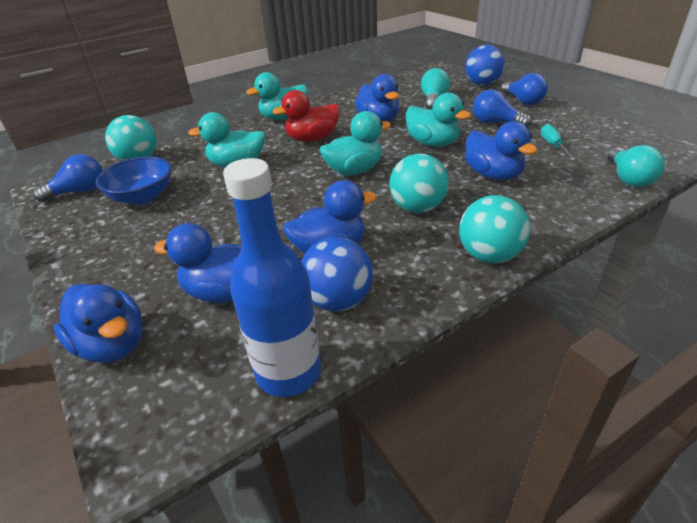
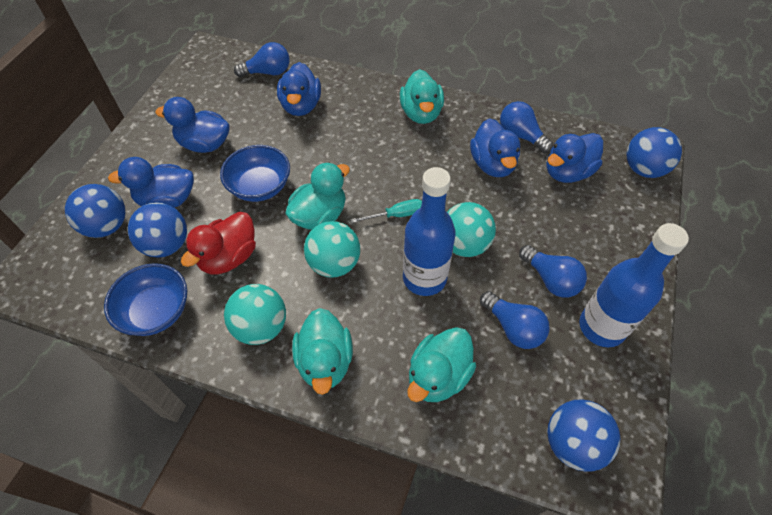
blue ball: 2 -> 4
blue bottle: 1 -> 2
blue bowl: 1 -> 2
blue light bulb: 3 -> 4
turquoise light bulb: 2 -> 0

